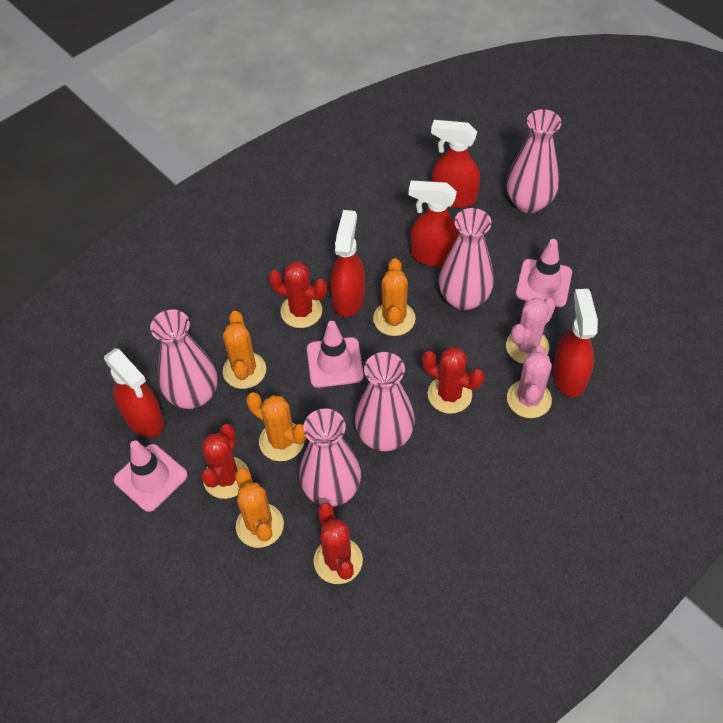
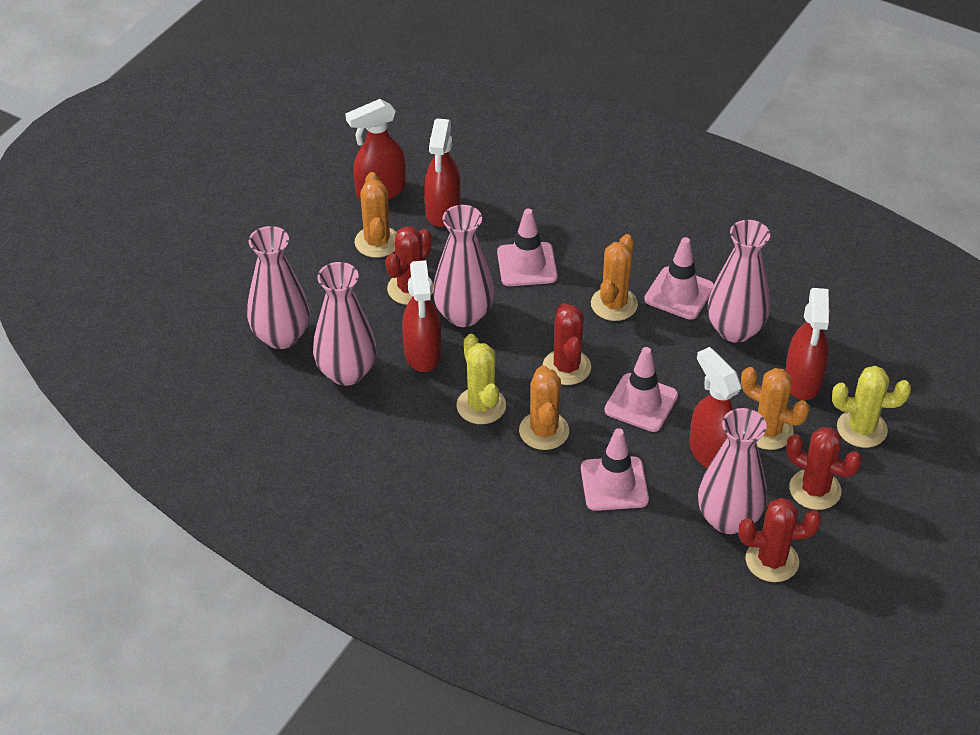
pink cactus: 2 -> 0
pink traffic cone: 3 -> 4
yellow cactus: 0 -> 2

